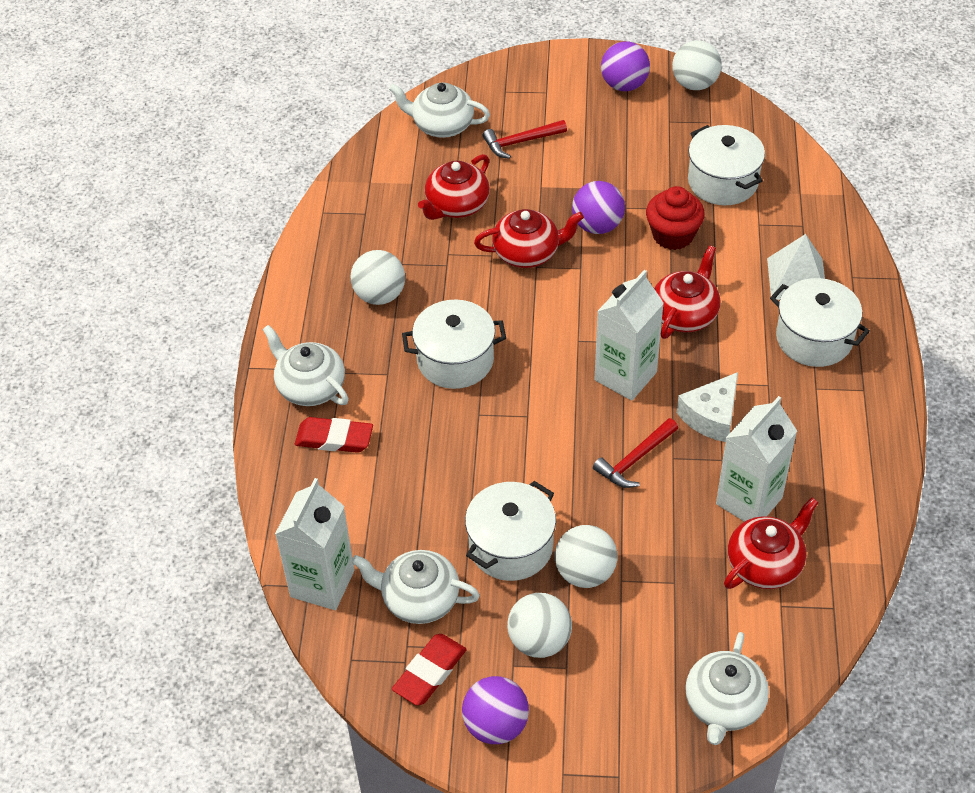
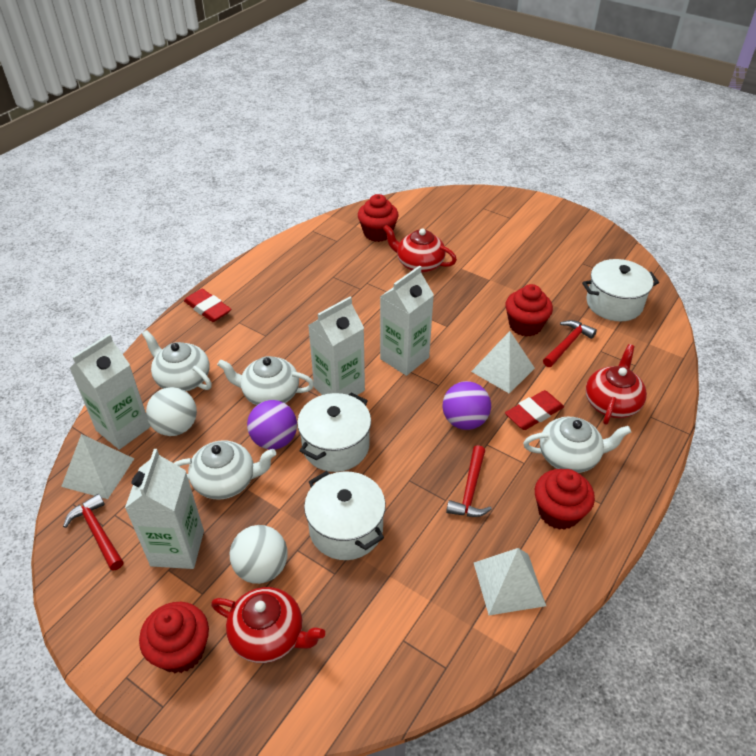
purple ball: 3 -> 2
red cupcake: 1 -> 4
red hammer: 2 -> 3
red teapot: 4 -> 3
white ball: 4 -> 2
white carton: 3 -> 4
white cheese: 1 -> 0
white pot: 4 -> 3
white pyramid: 1 -> 3

